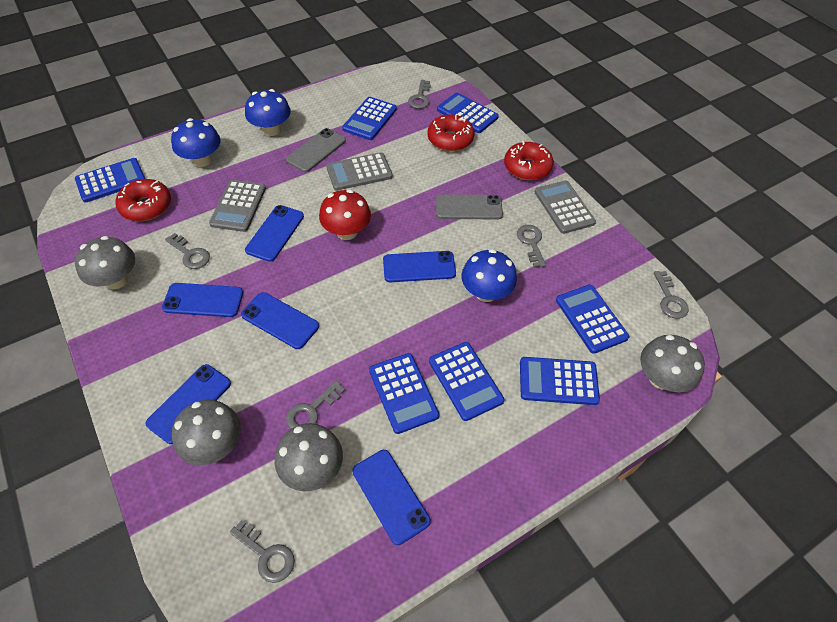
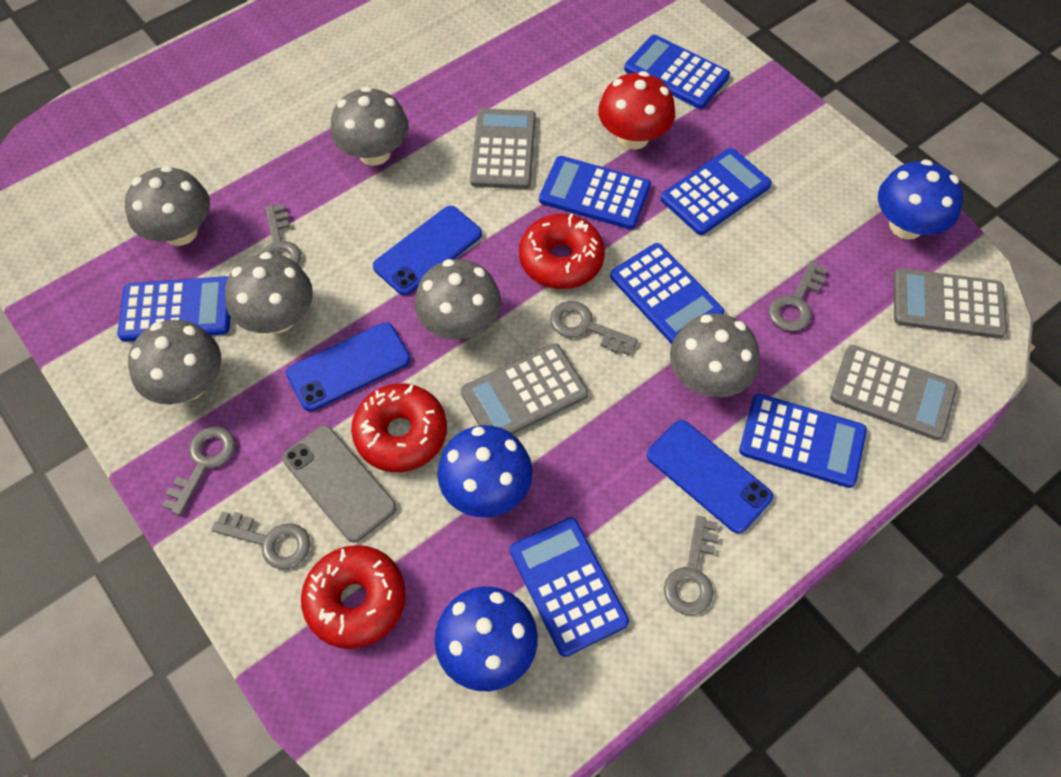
blue phone: 6 -> 3
grey calculator: 3 -> 4
grey mushroom: 4 -> 6
grey phone: 2 -> 1

